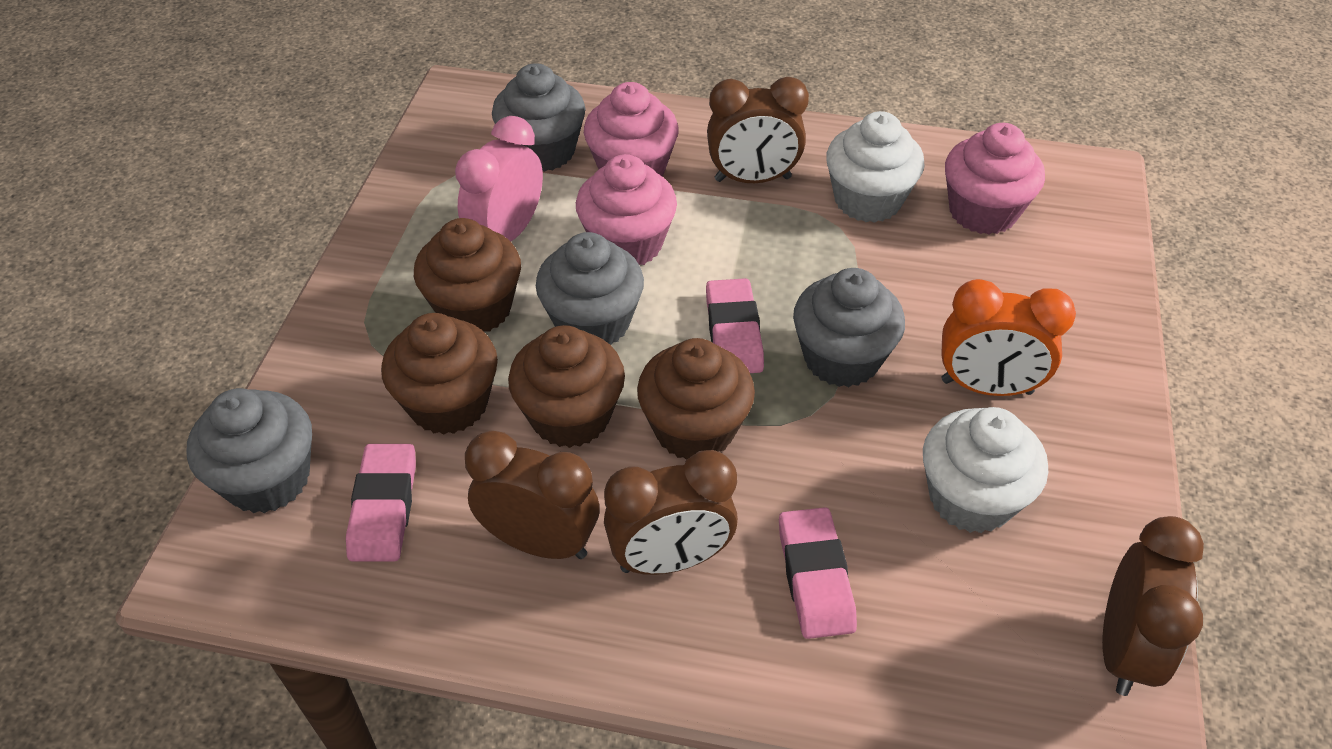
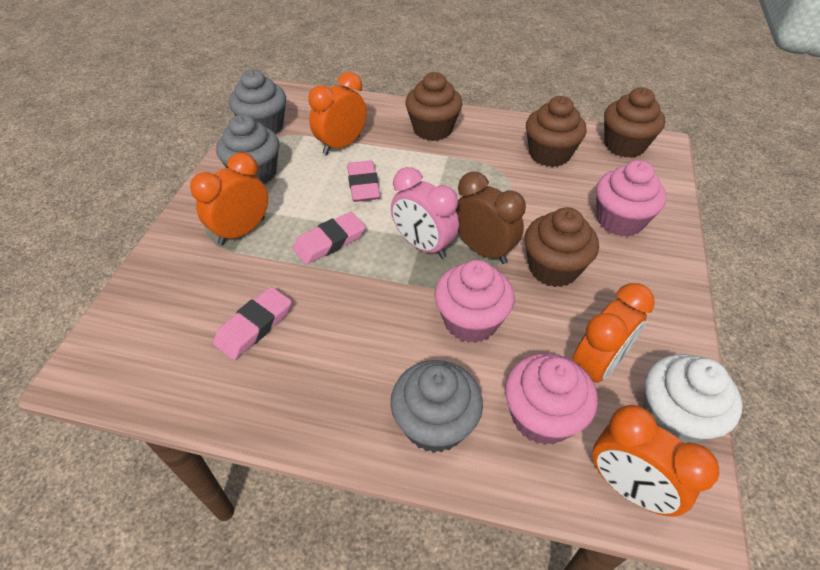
brown clock: 4 -> 1
grey cupcake: 4 -> 3
orange clock: 1 -> 4
white cupcake: 2 -> 1

